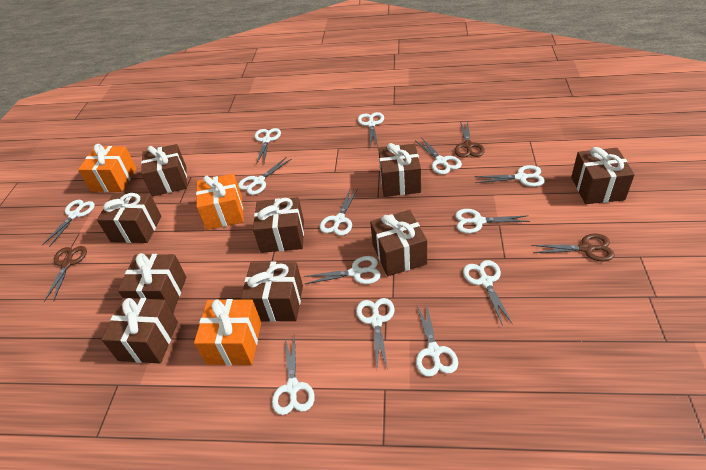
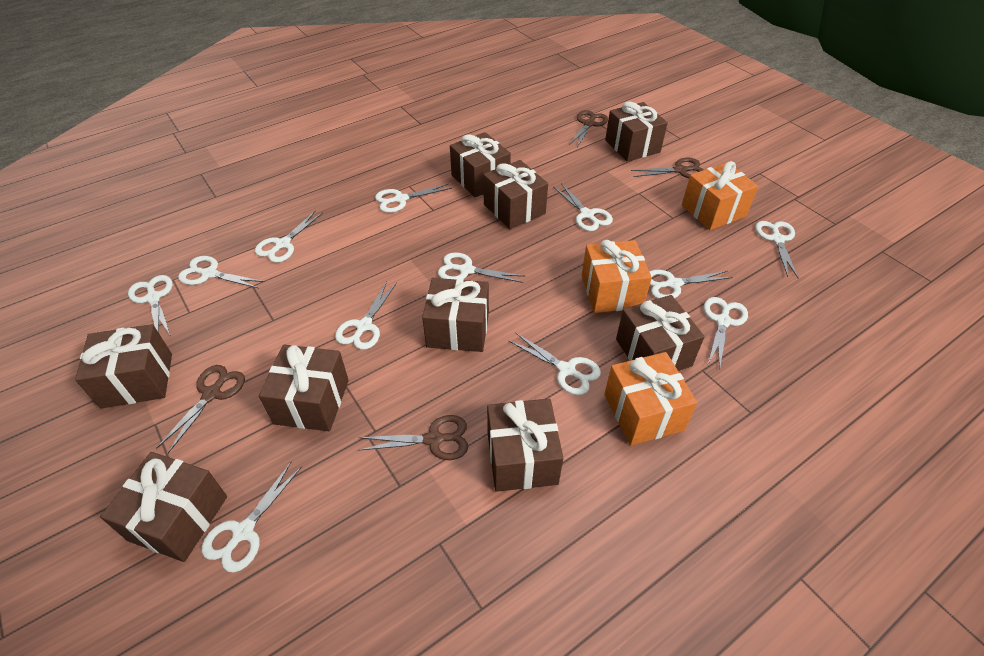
brown scissors: 3 -> 4
white scissors: 13 -> 12

